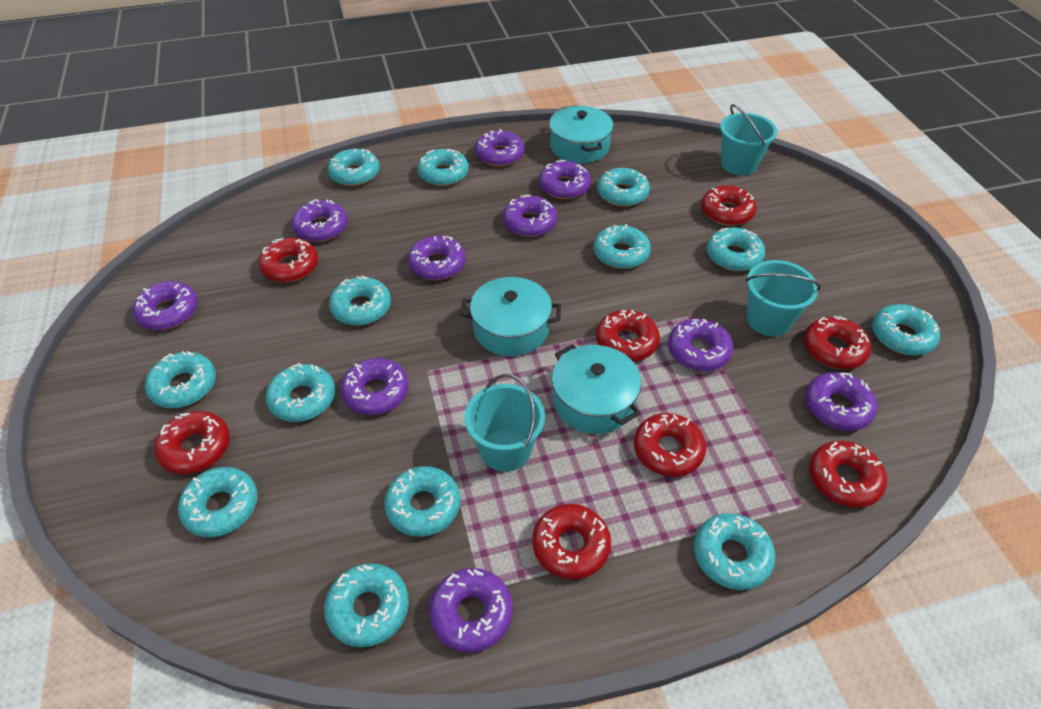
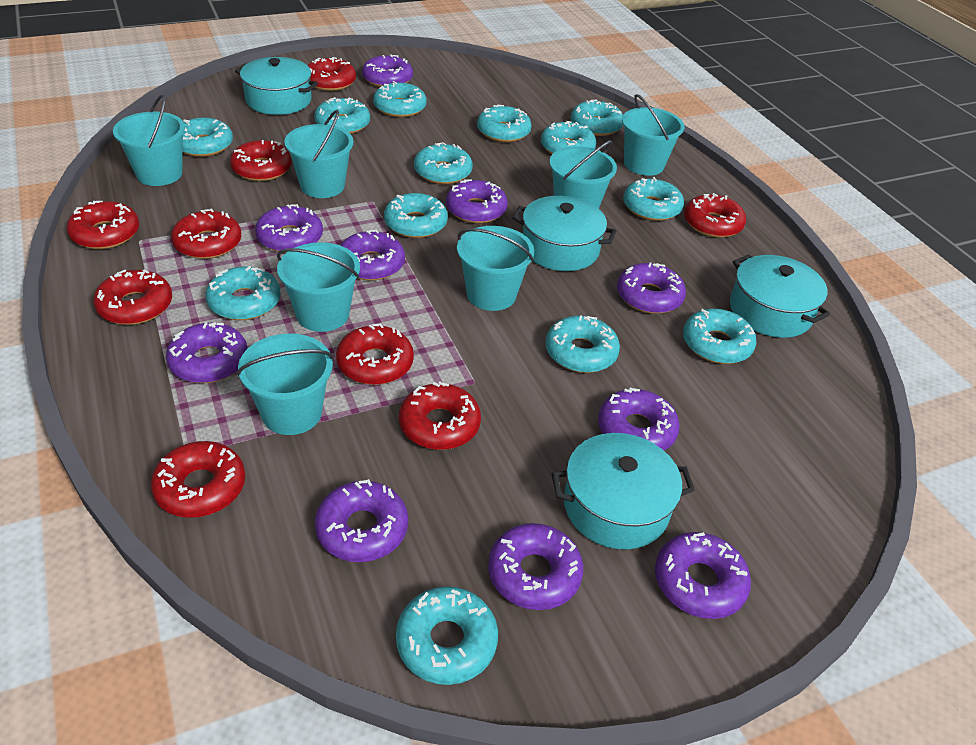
red donut: 8 -> 9
turquoise bucket: 3 -> 7
turquoise pot: 3 -> 4

